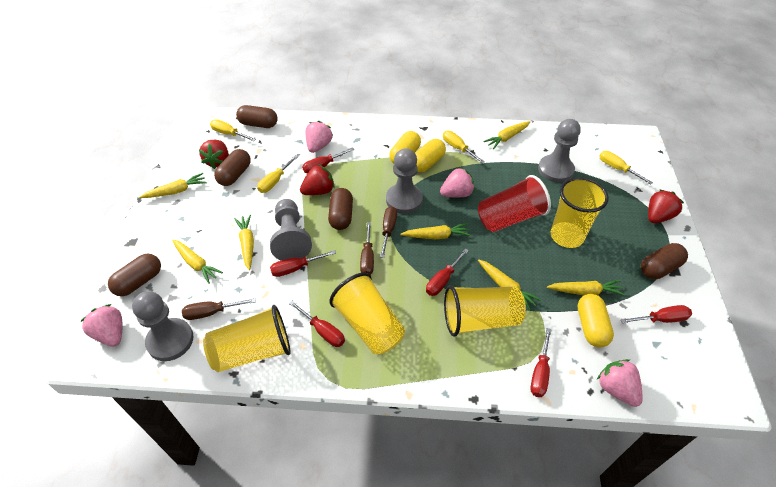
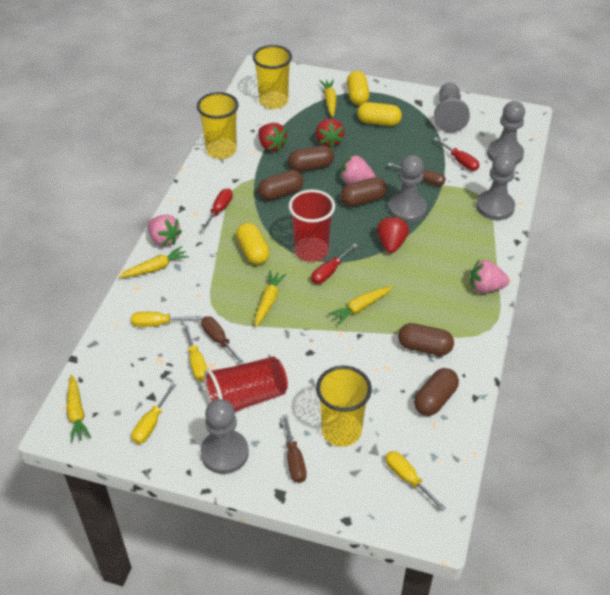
grey pawn: 4 -> 5
pink strawberry: 4 -> 3
red cup: 1 -> 2
red screwdriver: 6 -> 3
yellow carrot: 7 -> 5
yellow cup: 4 -> 3

